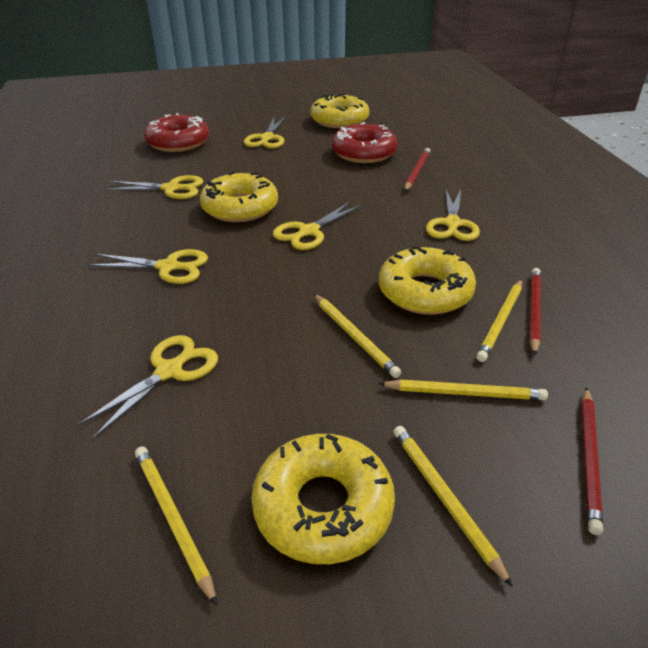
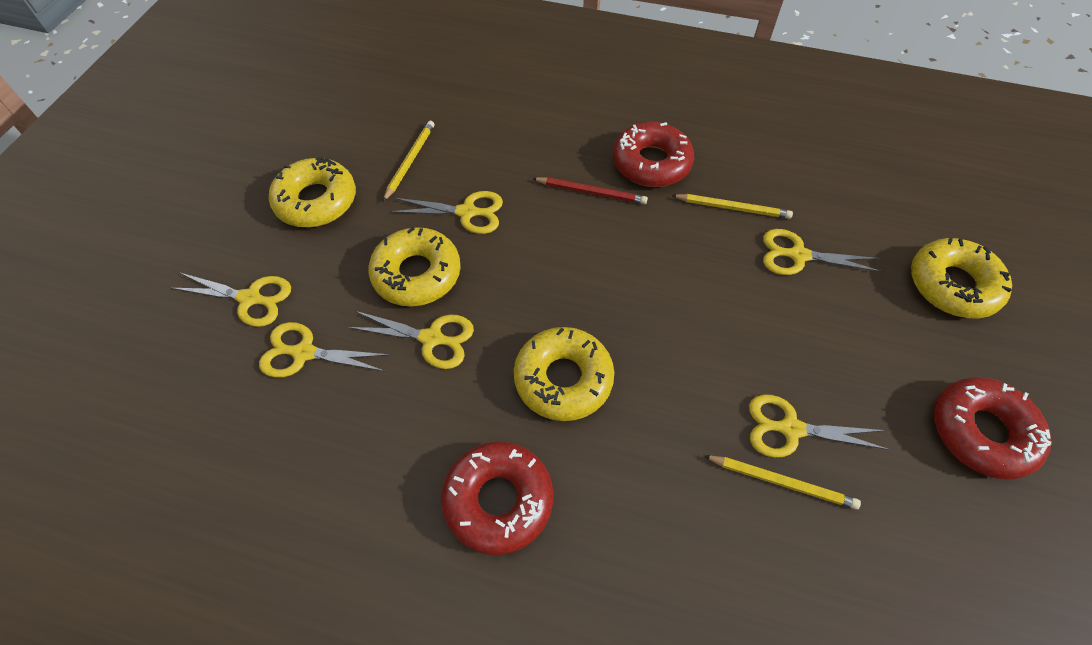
red donut: 2 -> 3
red pencil: 3 -> 1
yellow pencil: 5 -> 3

